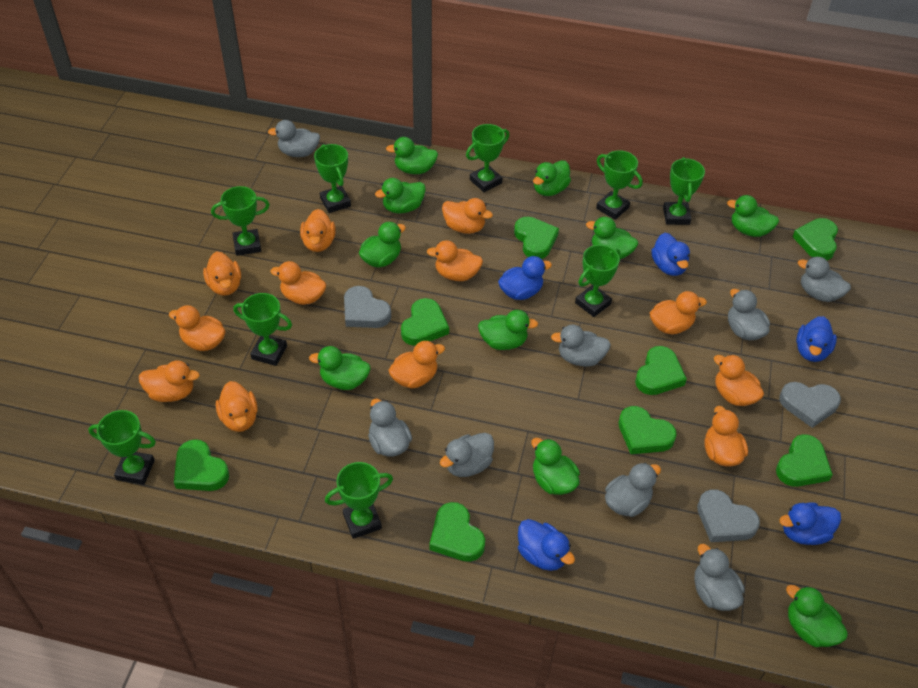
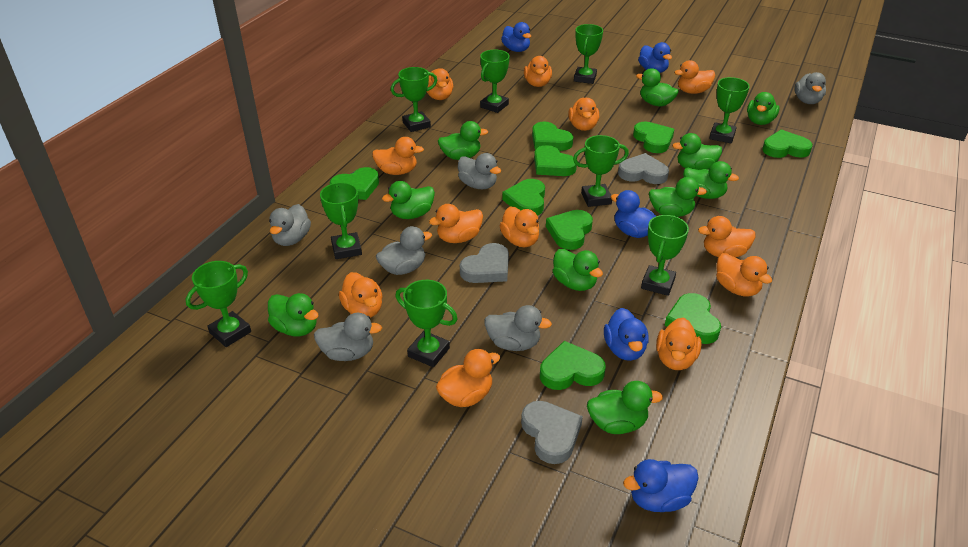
green heart: 8 -> 9
grey duck: 8 -> 6

